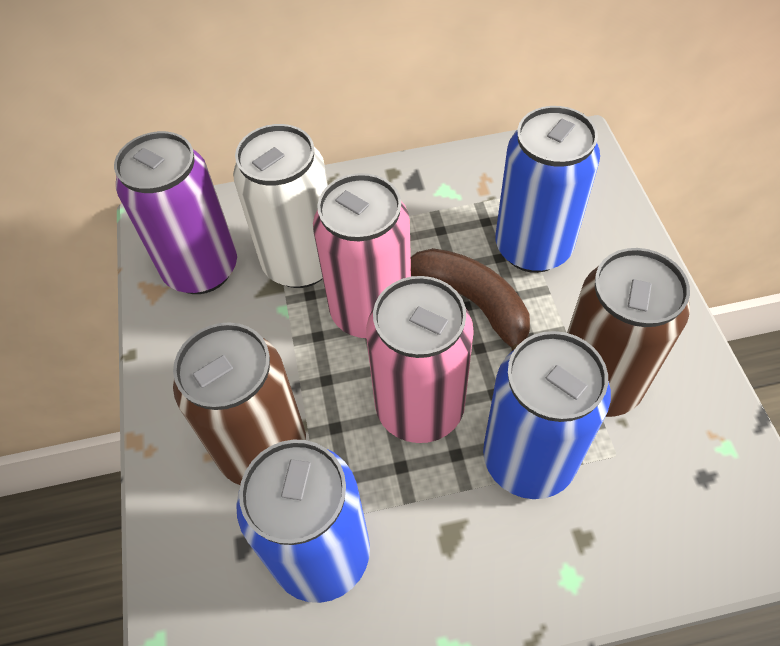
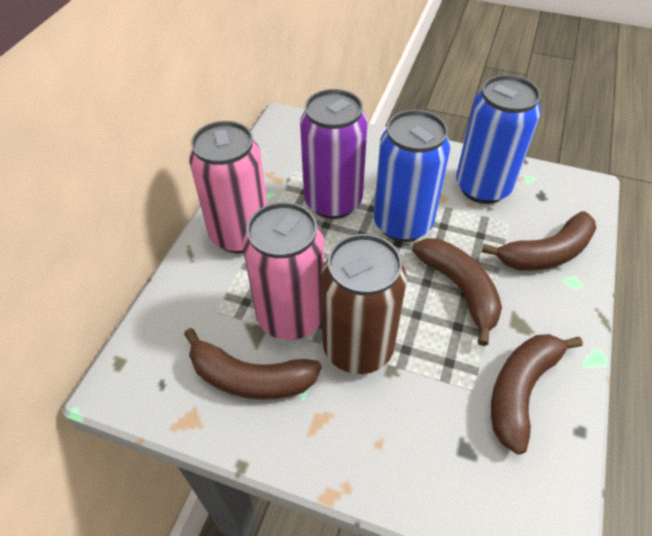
blue can: 3 -> 2
brown banana: 1 -> 4
brown can: 2 -> 1
white can: 1 -> 0

